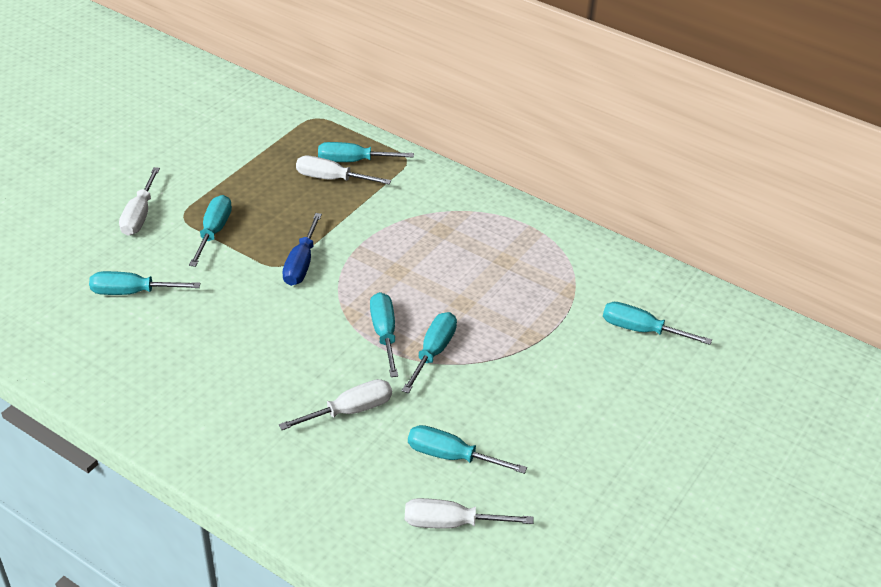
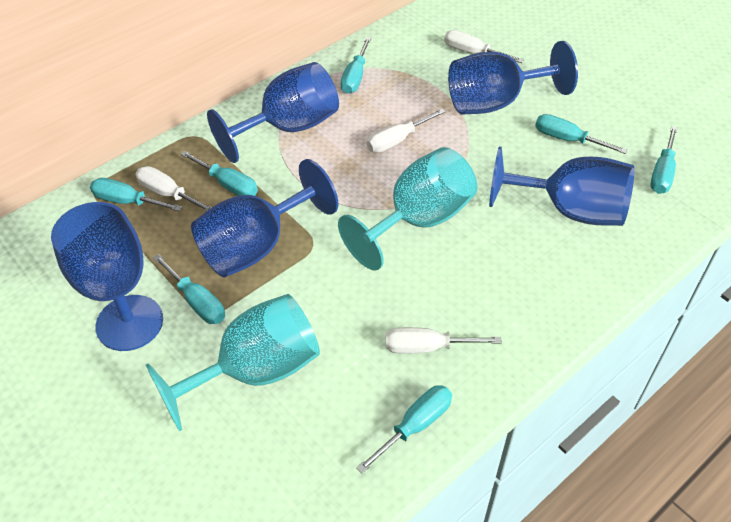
blue goblet: 0 -> 5
blue screwdriver: 1 -> 0
turquoise goblet: 0 -> 2

